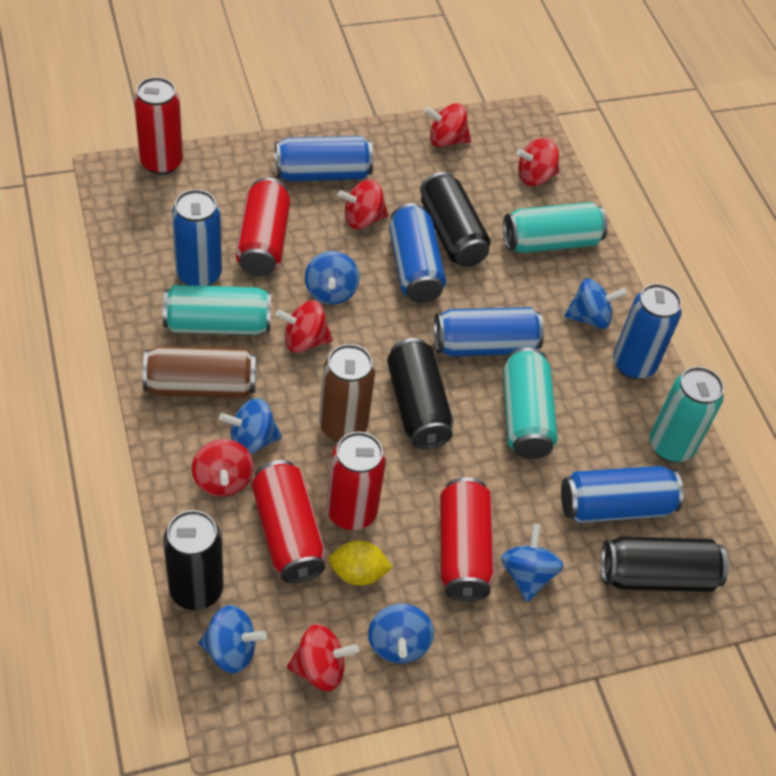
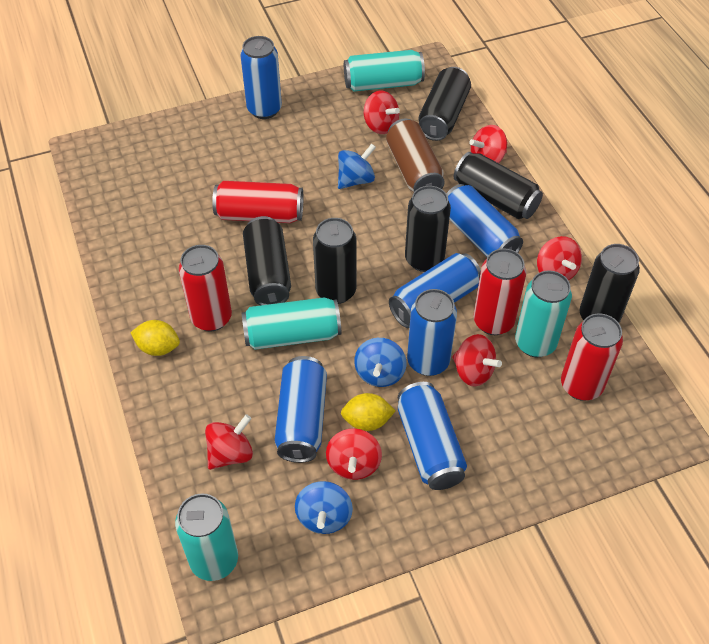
black can: 4 -> 6
blue spinning top: 6 -> 3
brown can: 2 -> 1
red can: 5 -> 4
yellow lemon: 1 -> 2

